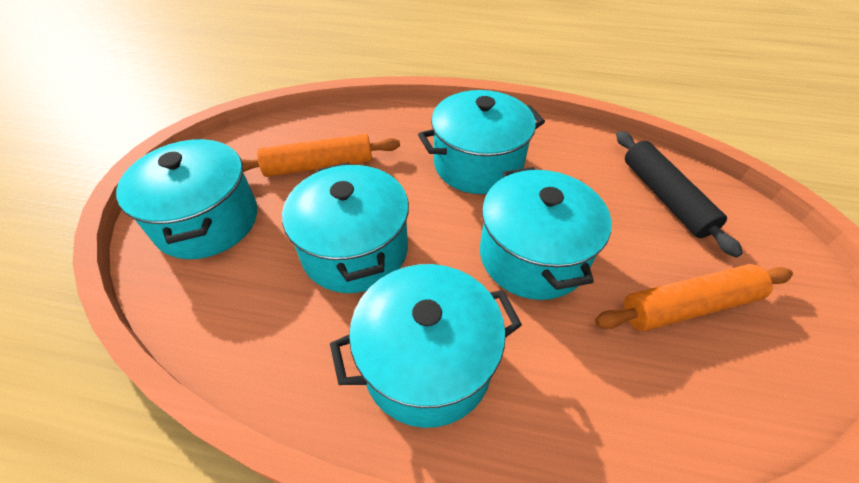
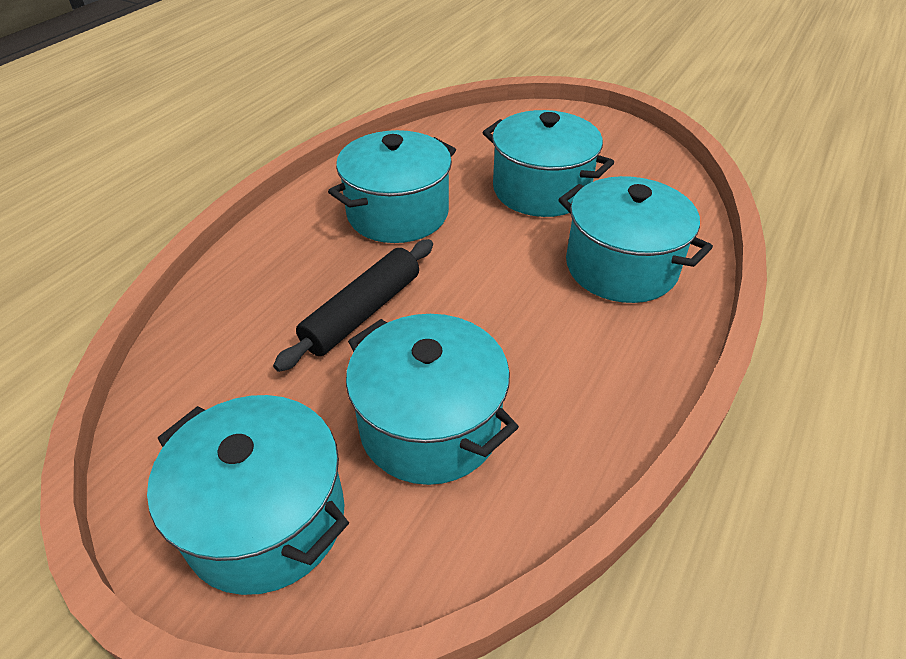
orange rolling pin: 2 -> 0

